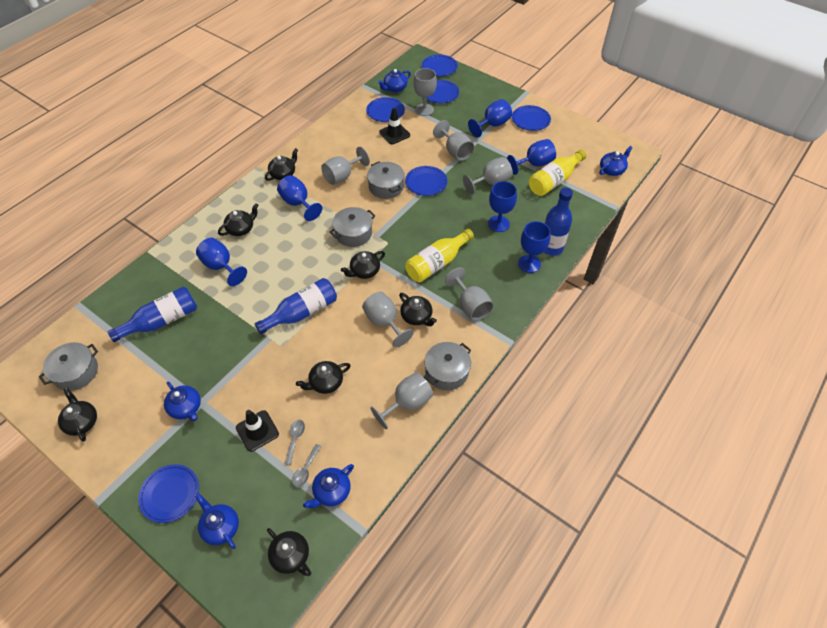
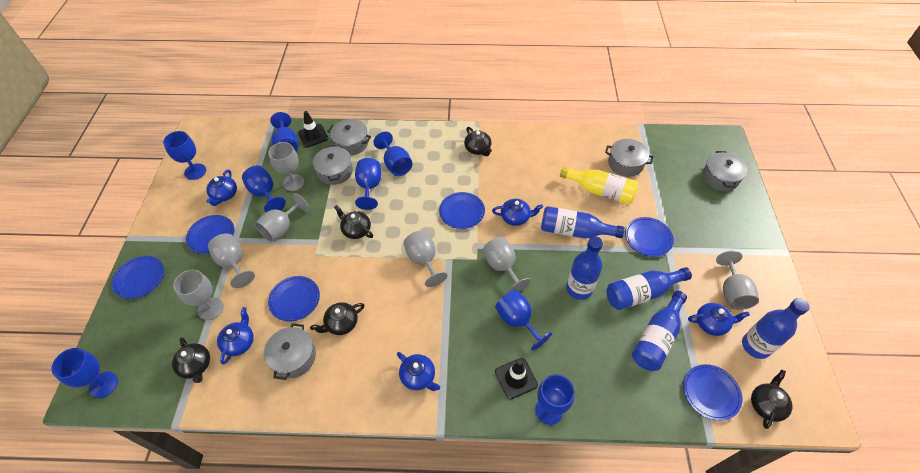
black teapot: 7 -> 5
blue bottle: 3 -> 5
blue goblet: 6 -> 8
grey pot: 4 -> 5
grey spoon: 2 -> 0
yellow bottle: 2 -> 1

